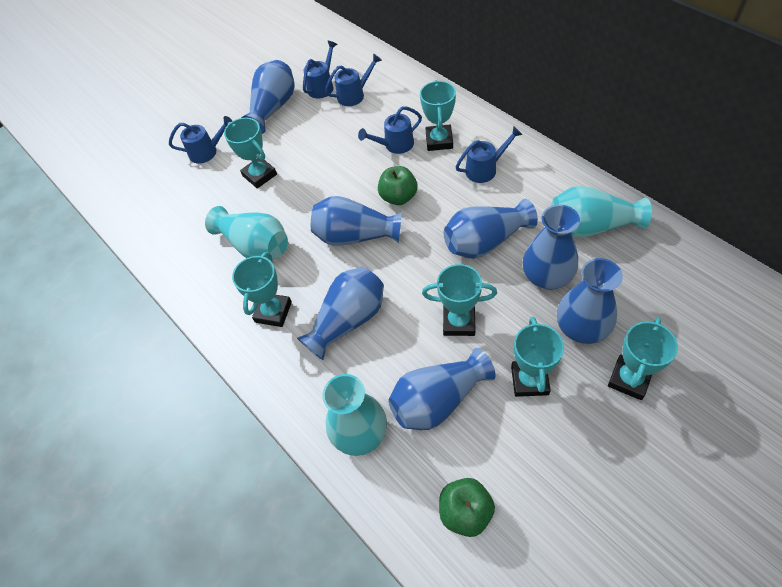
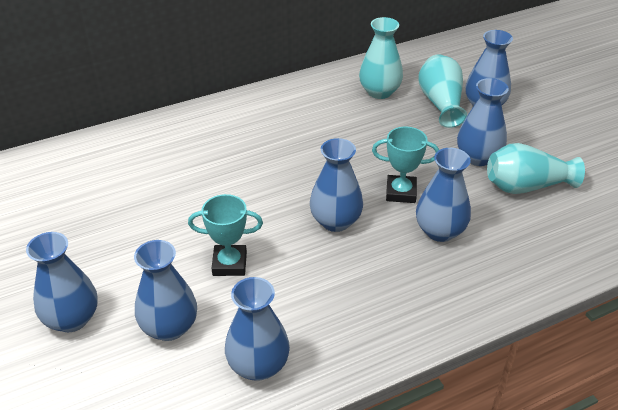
blue watering can: 5 -> 0
green apple: 2 -> 0
turquoise trophy: 6 -> 2

